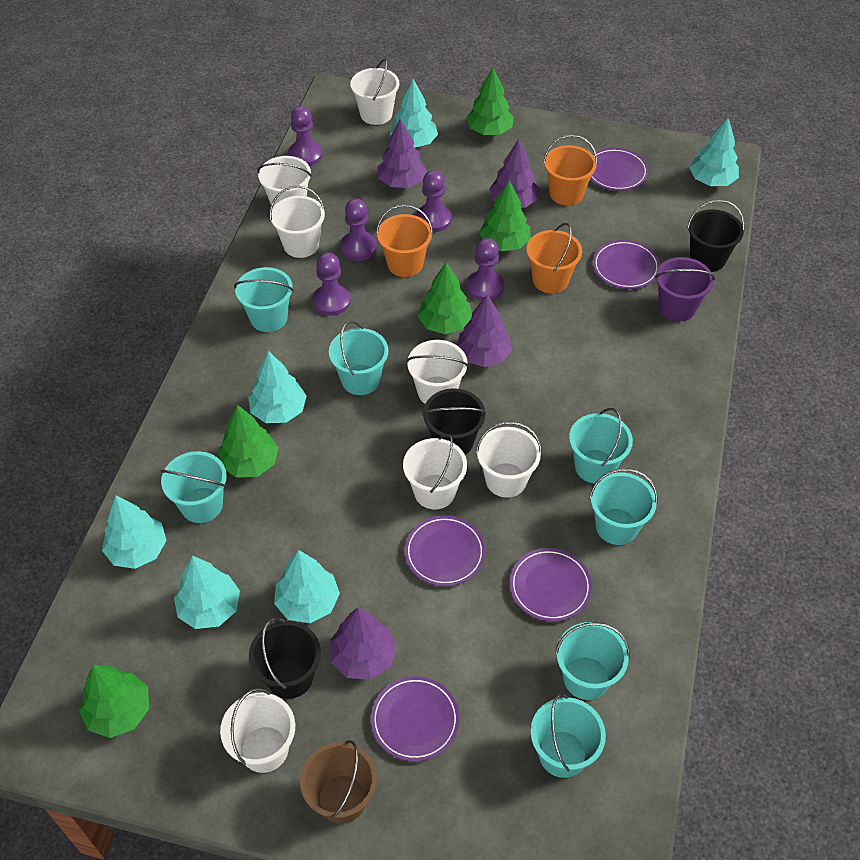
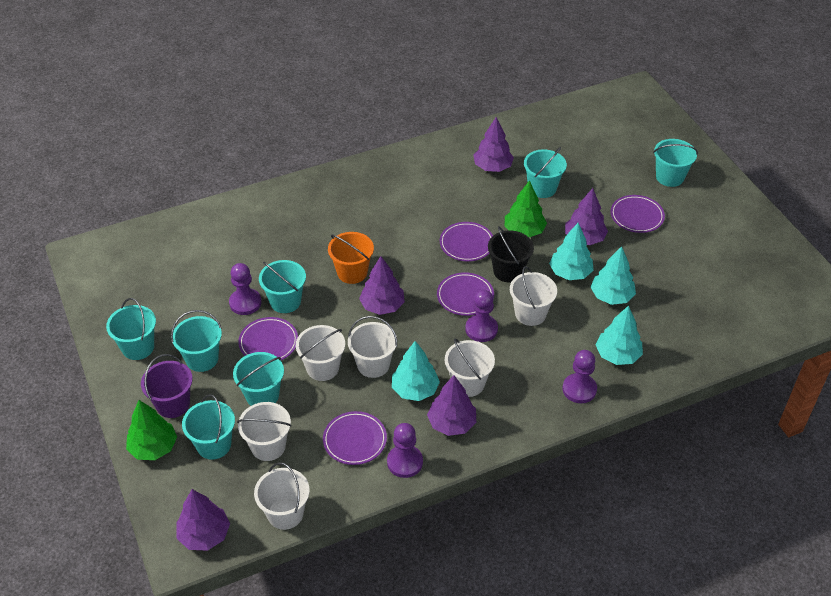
black bucket: 3 -> 1
brown bucket: 1 -> 0
green tree: 5 -> 2
orange bucket: 3 -> 1
purple pawn: 5 -> 4
purple tree: 4 -> 5
turquoise tree: 6 -> 4
white bucket: 7 -> 6

